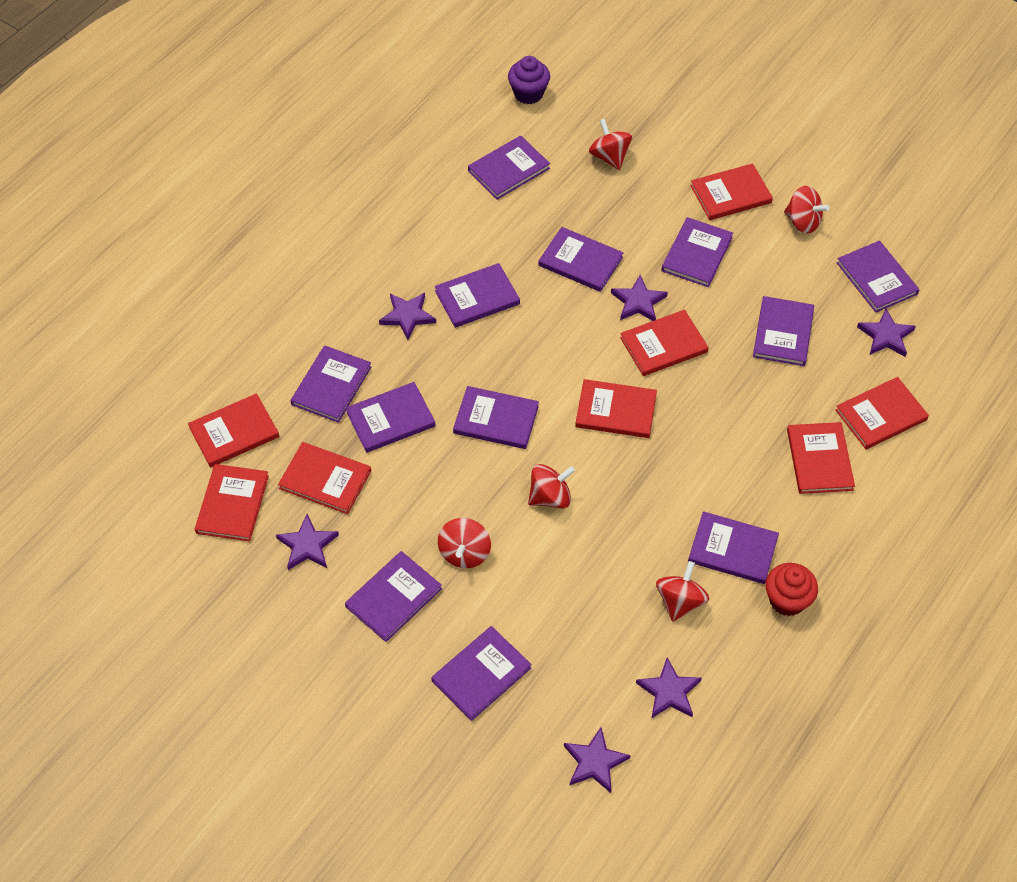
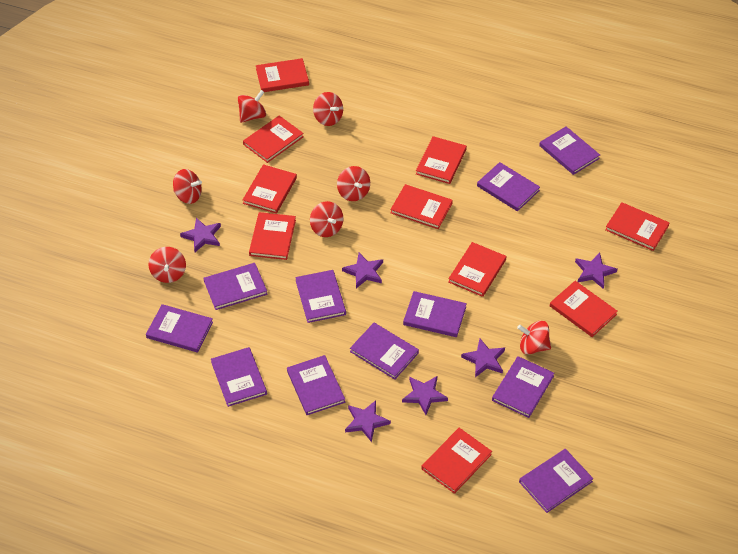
purple book: 12 -> 11
purple cupcake: 1 -> 0
red book: 8 -> 10
red cupcake: 1 -> 0
red spinning top: 5 -> 7

